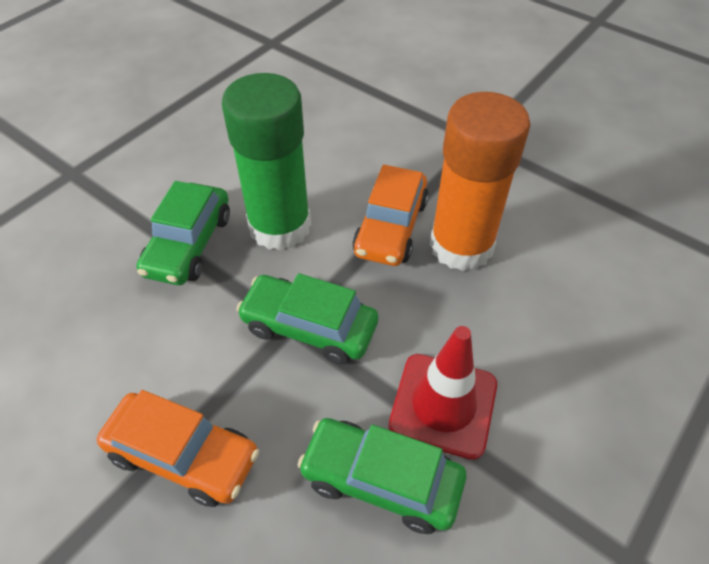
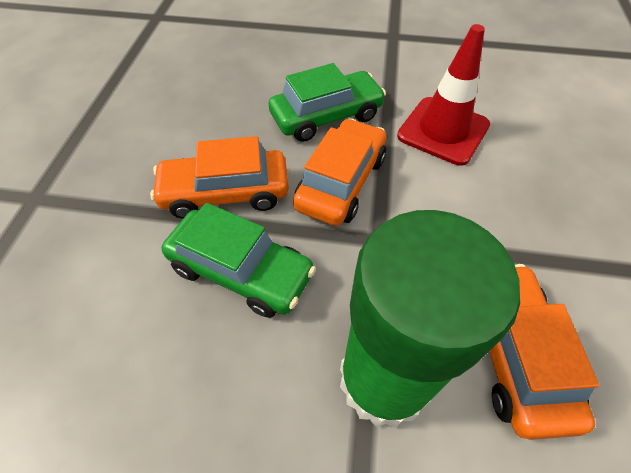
green car: 3 -> 2
orange car: 2 -> 3
orange glue stick: 1 -> 0

